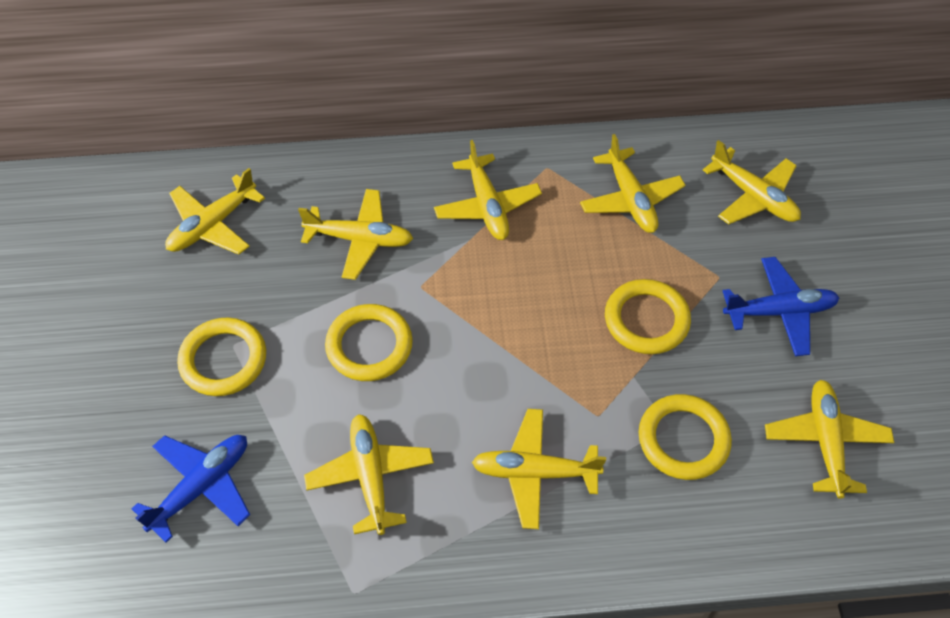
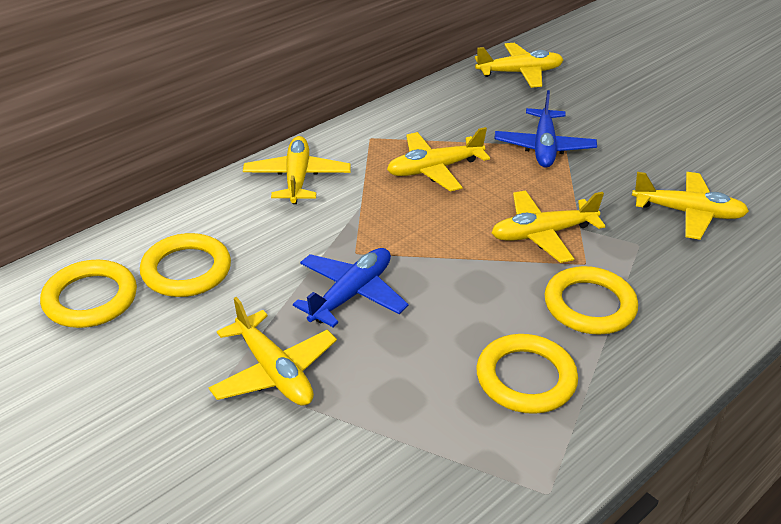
yellow plane: 8 -> 6

